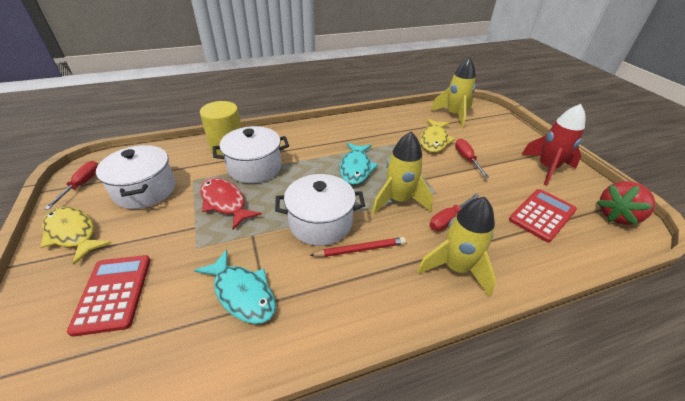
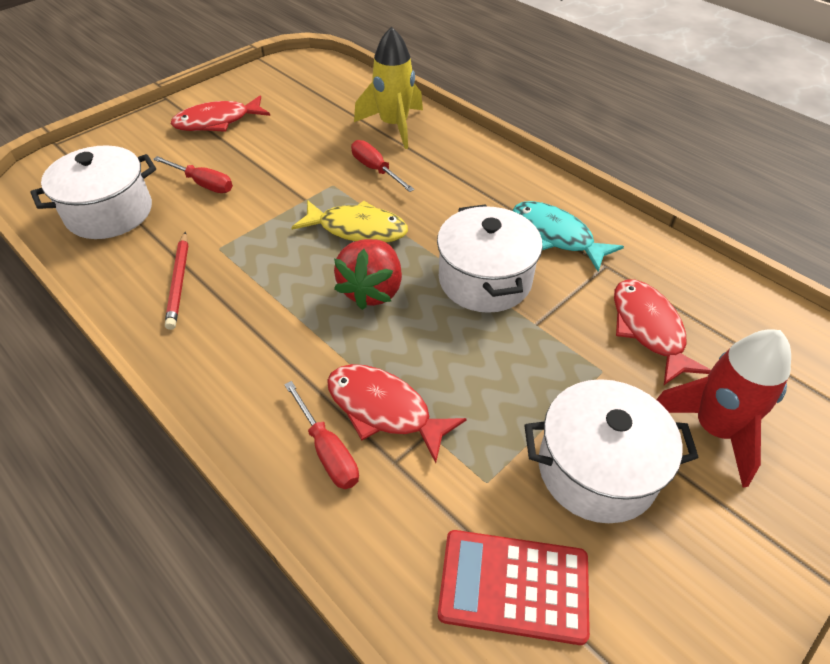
red calculator: 2 -> 1
red fish: 1 -> 3
turquoise fish: 2 -> 1
yellow cylinder: 1 -> 0
yellow fish: 2 -> 1
yellow rocket: 3 -> 1

